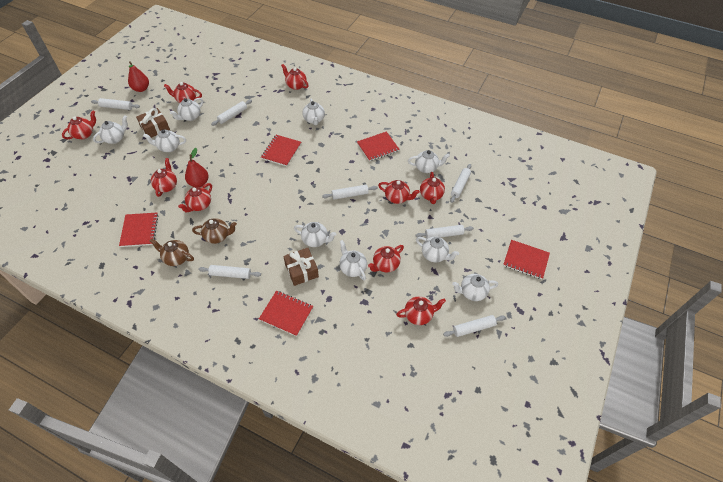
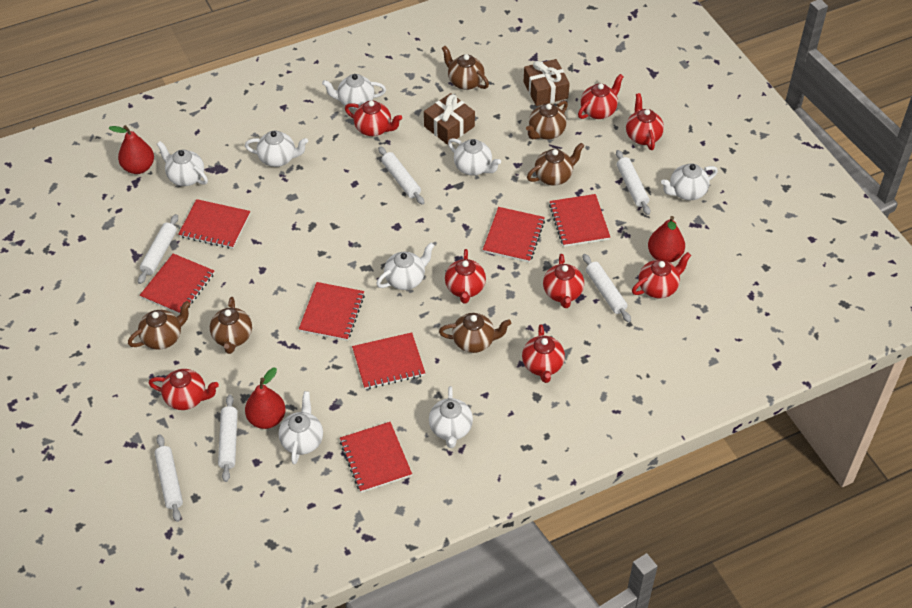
brown teapot: 2 -> 6
red notebook: 5 -> 7
red pear: 2 -> 3
red teapot: 9 -> 8
white rolling pin: 7 -> 6
white teapot: 9 -> 8

